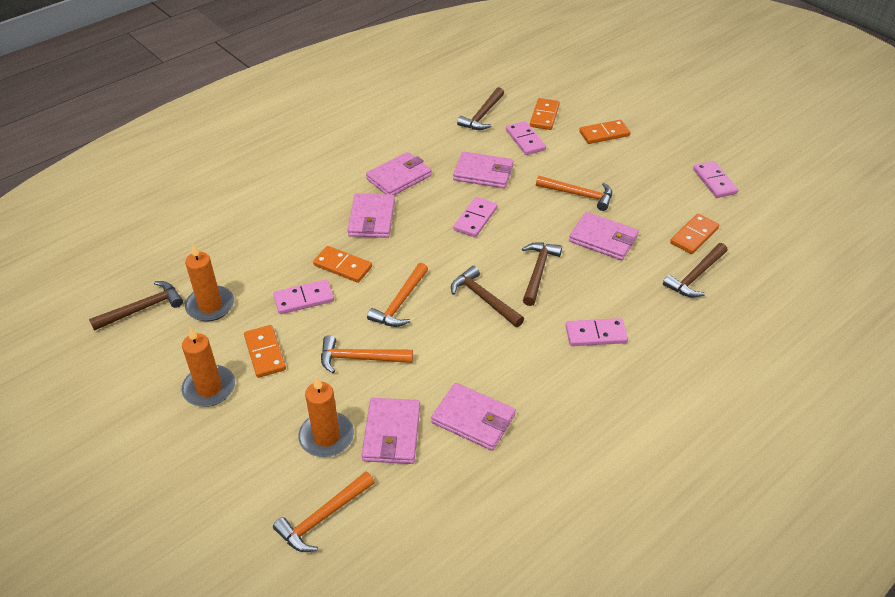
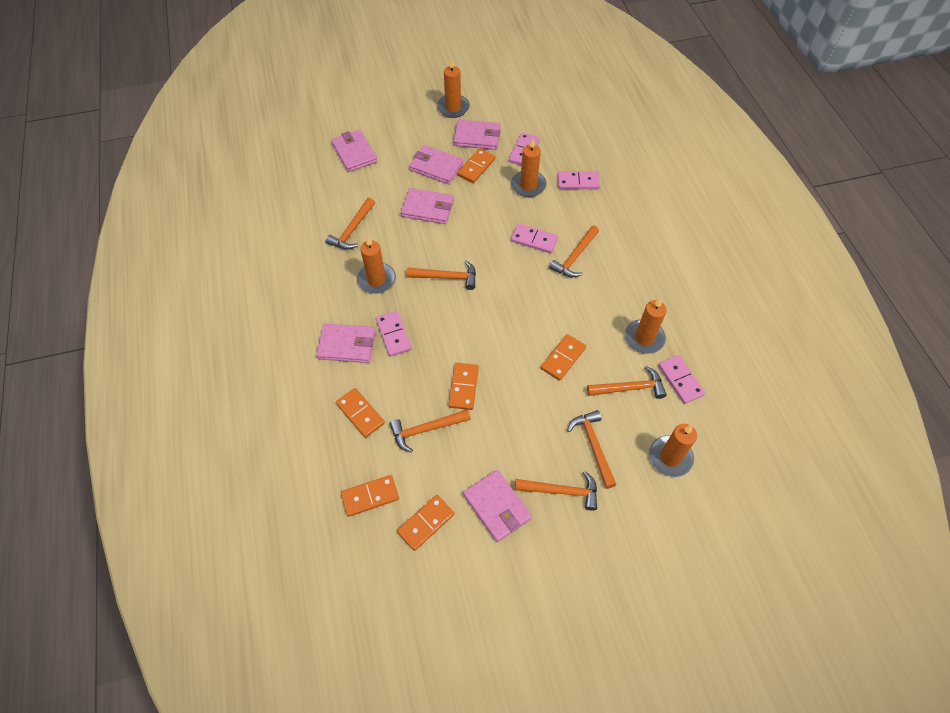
brown hammer: 5 -> 0
orange candle: 3 -> 5
orange domino: 5 -> 6
orange hammer: 4 -> 7

